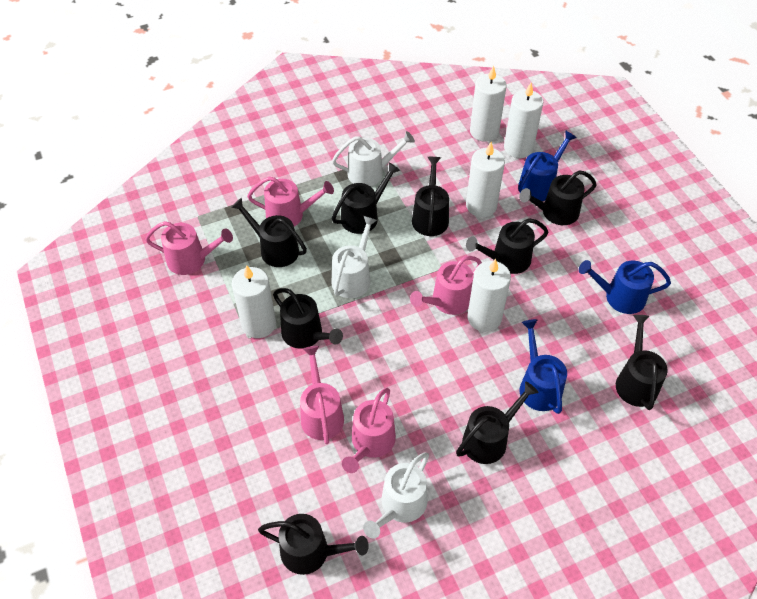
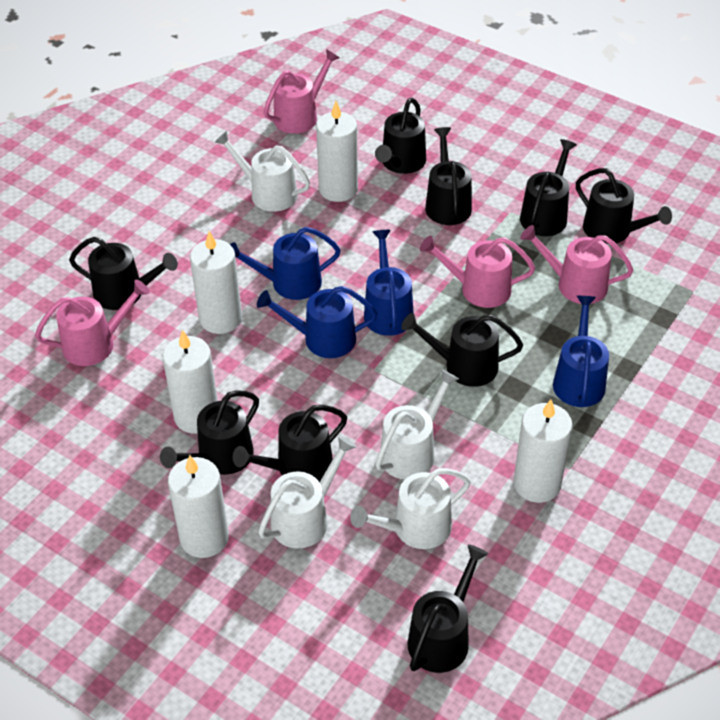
blue watering can: 3 -> 4
pink watering can: 5 -> 4
white watering can: 3 -> 4

